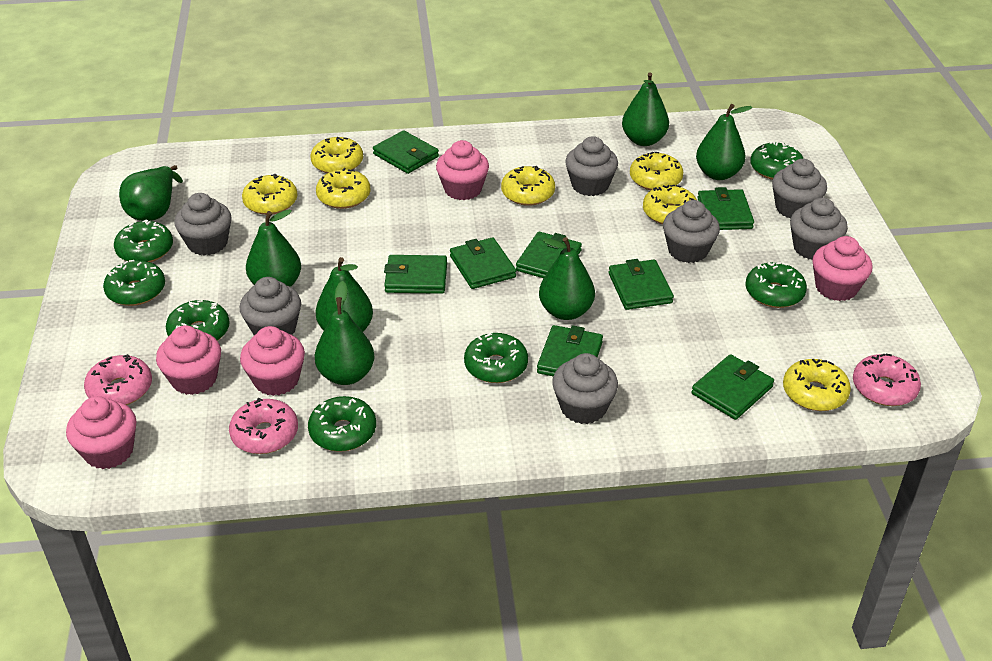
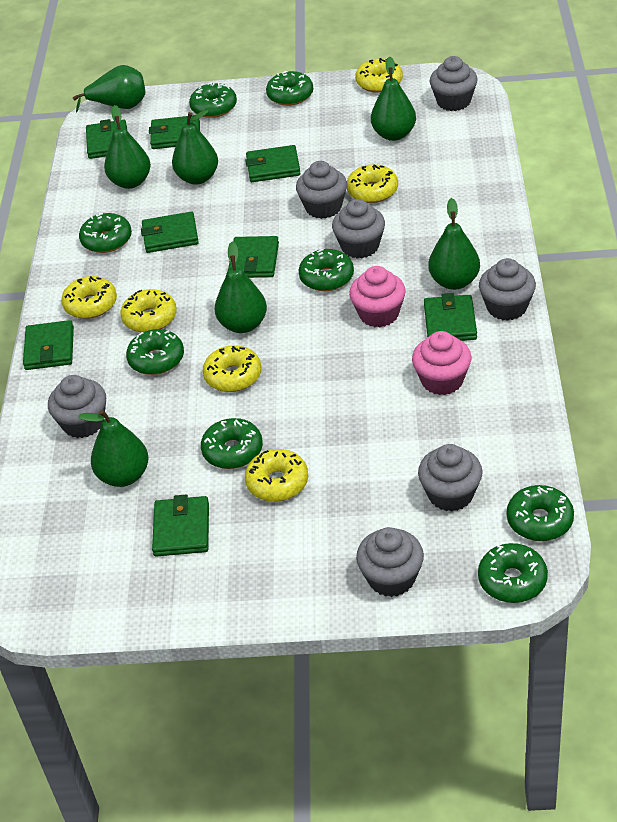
green donut: 7 -> 8
pink cupcake: 5 -> 2
pink donut: 3 -> 0
yellow donut: 7 -> 6

